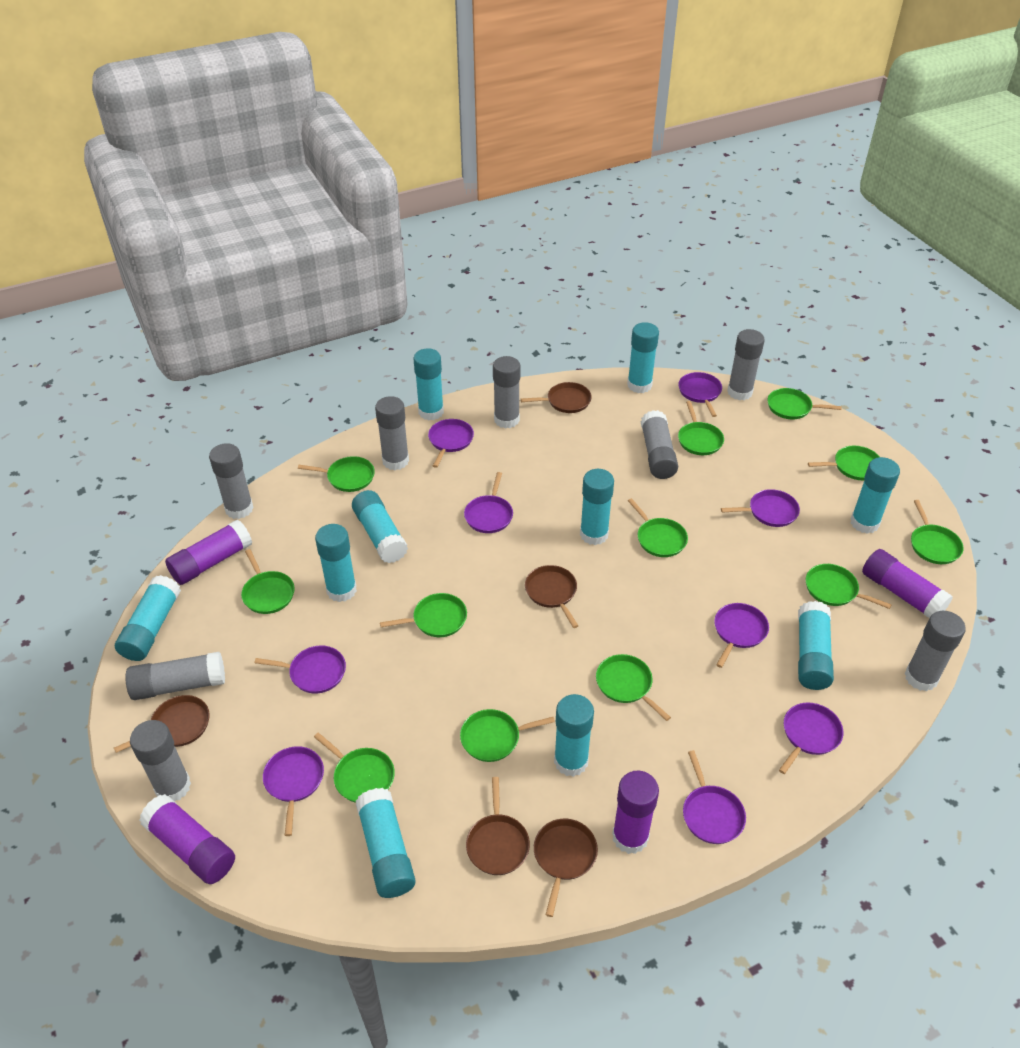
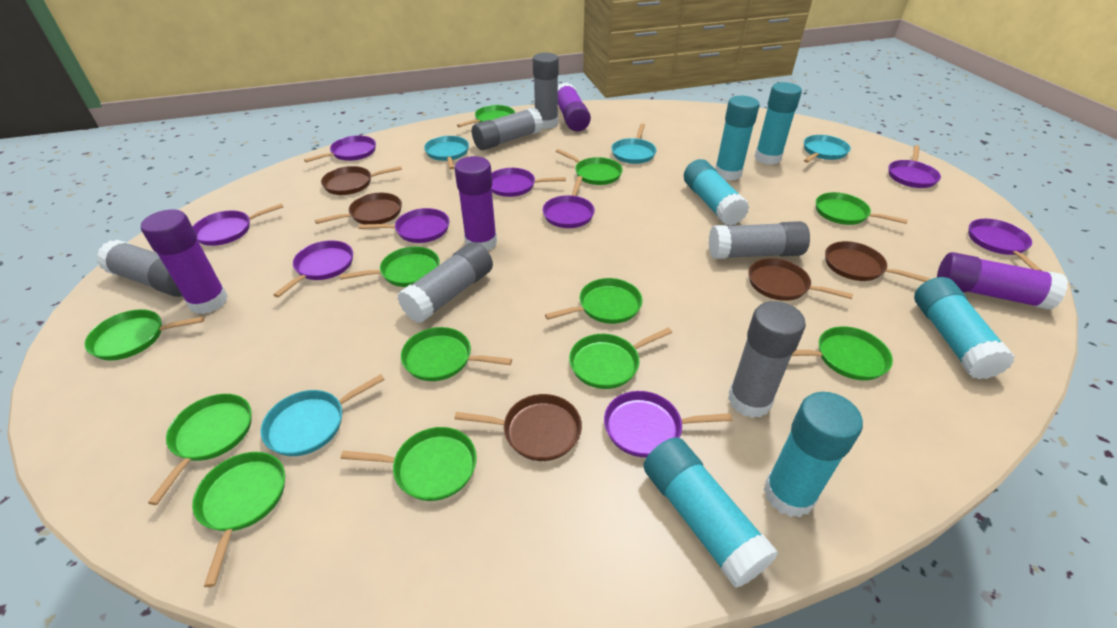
grey glue stick: 8 -> 6
turquoise glue stick: 10 -> 6
turquoise pan: 0 -> 4

